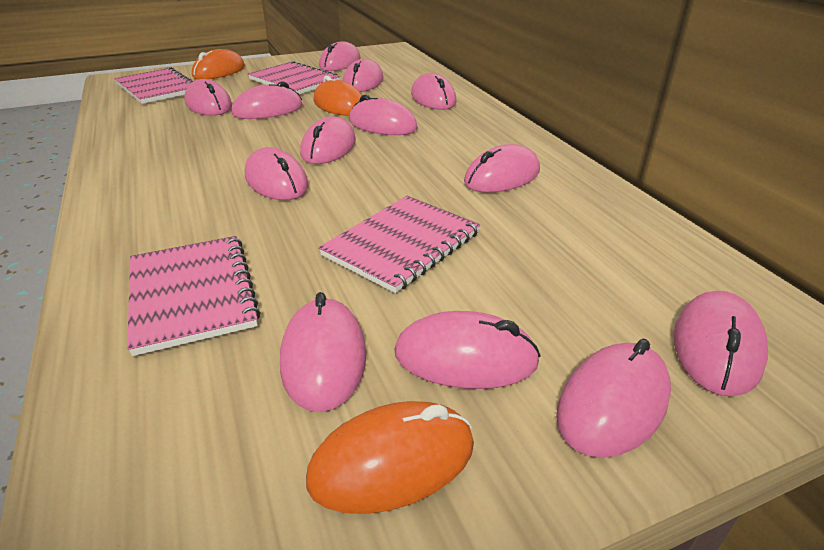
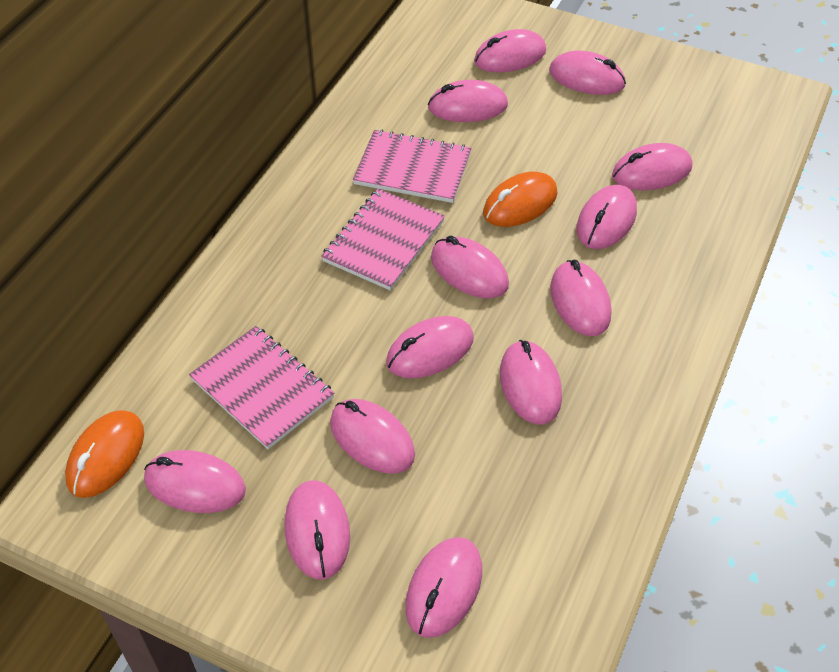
orange mouse: 3 -> 2
pink notebook: 4 -> 3

